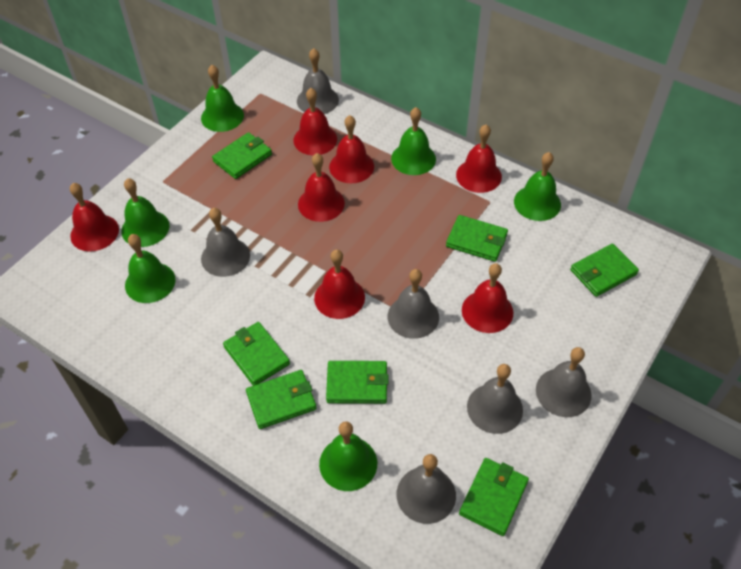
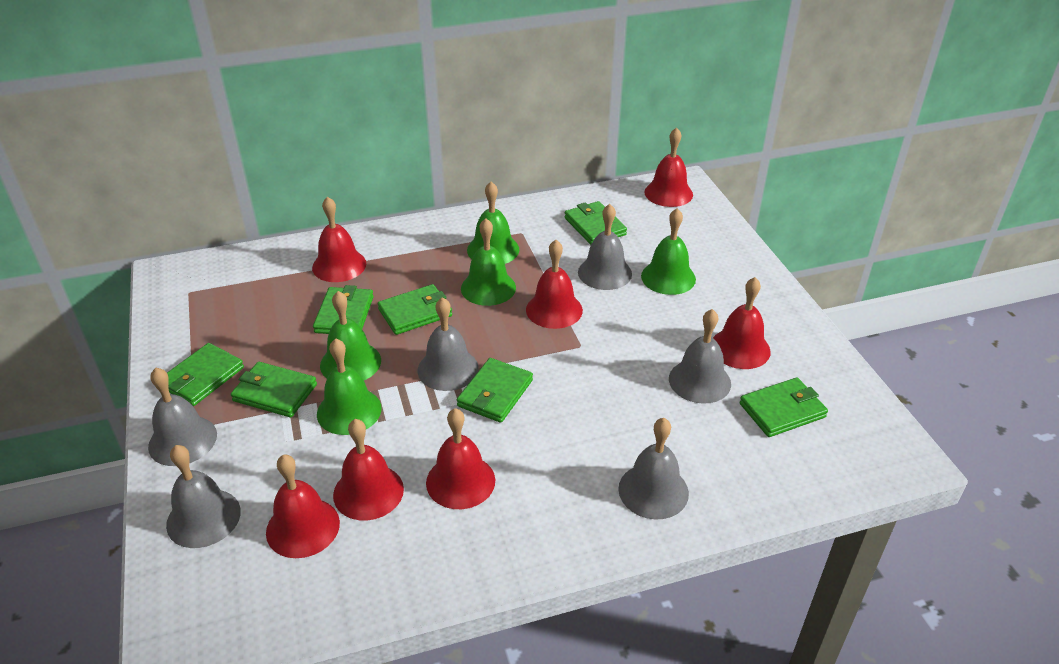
green bell: 6 -> 5

